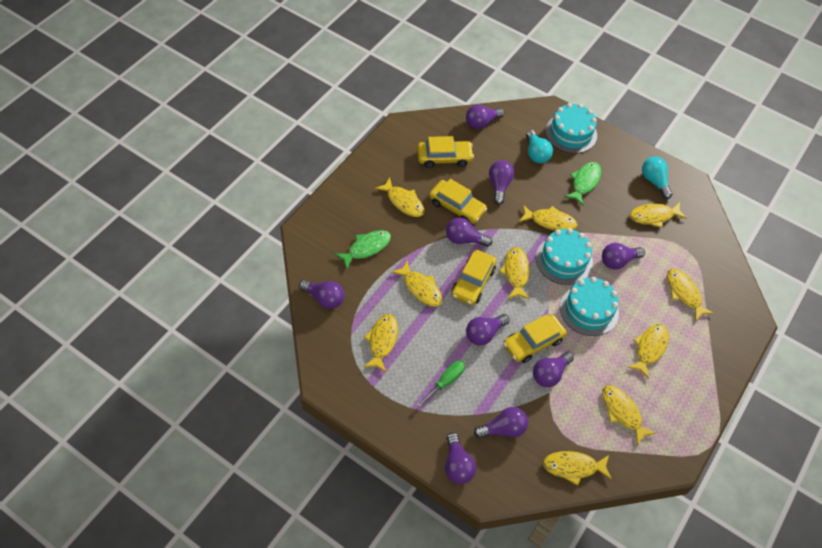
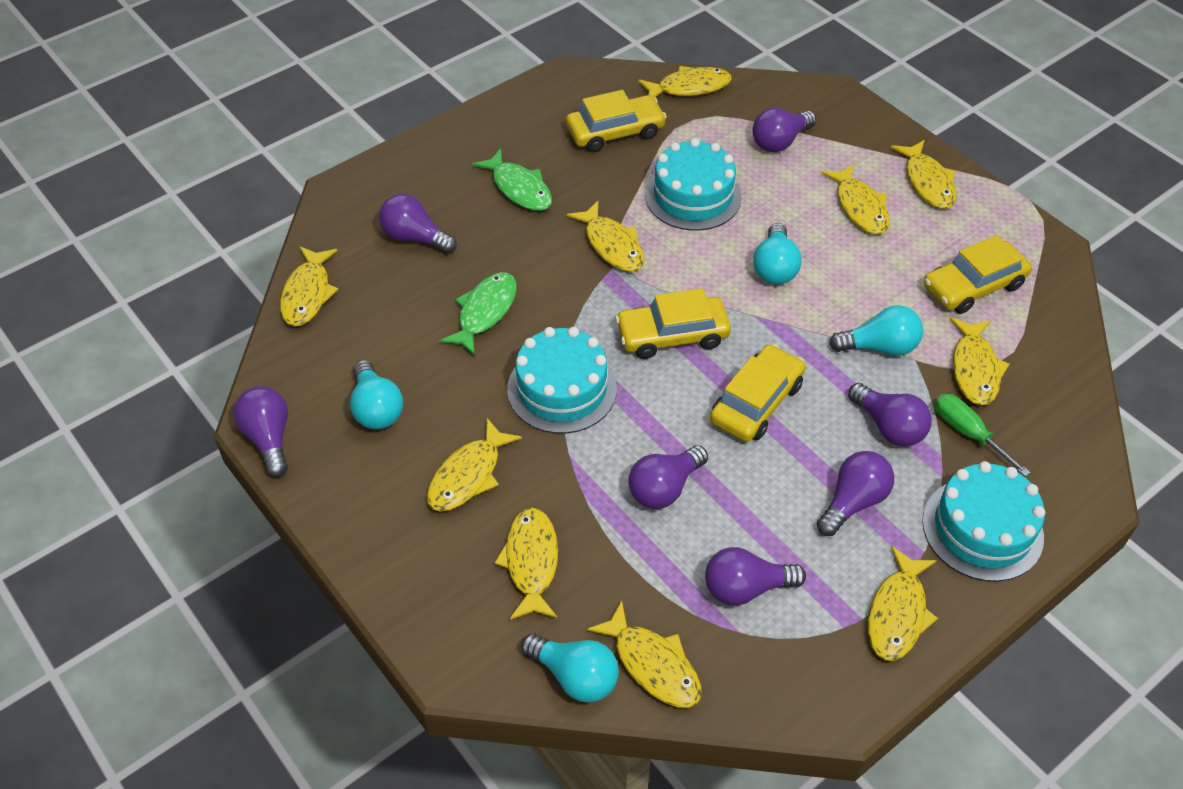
purple light bulb: 9 -> 7
turquoise light bulb: 2 -> 4

